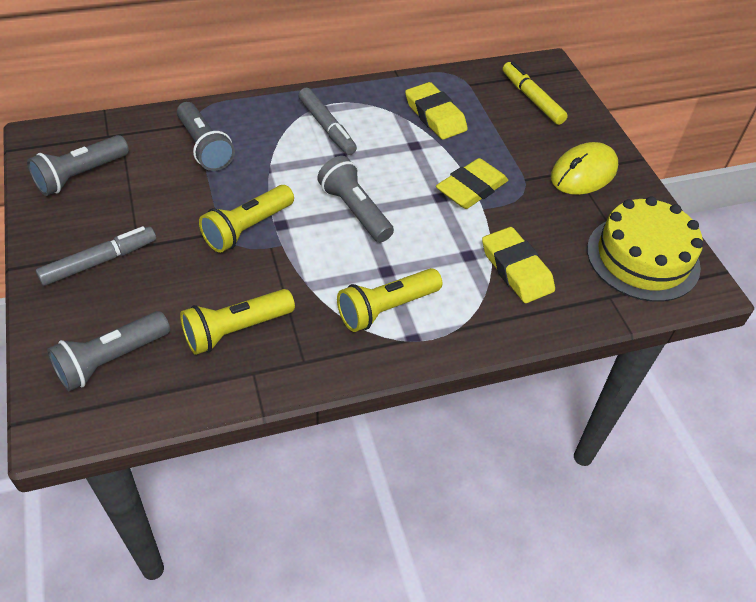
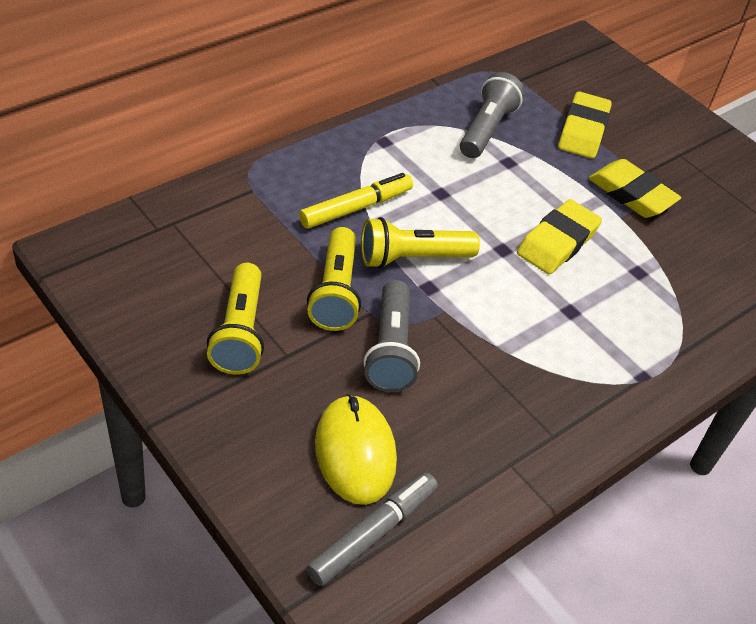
grey flashlight: 4 -> 2
grey marker: 2 -> 1
yellow cake: 1 -> 0

